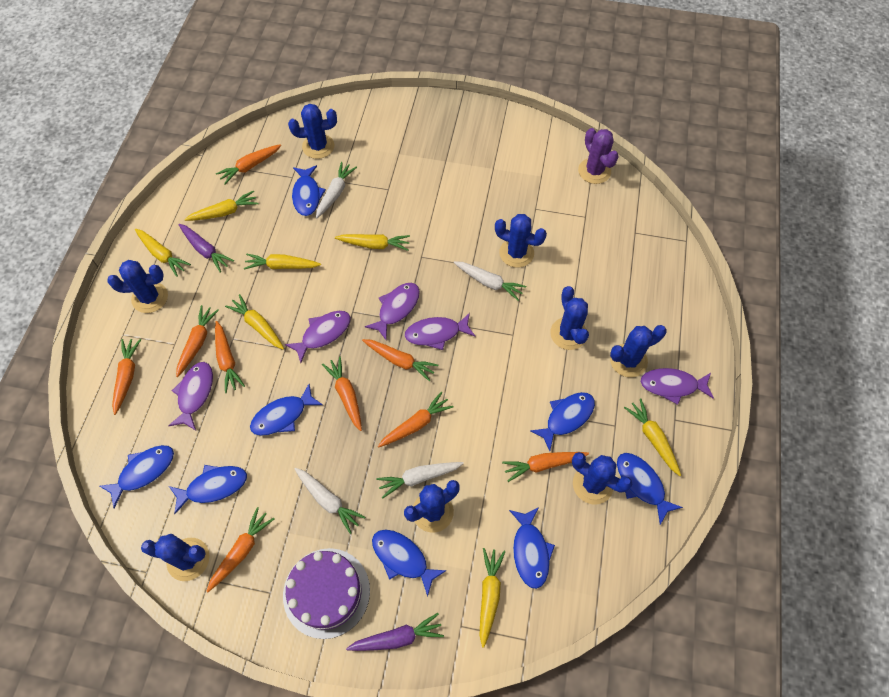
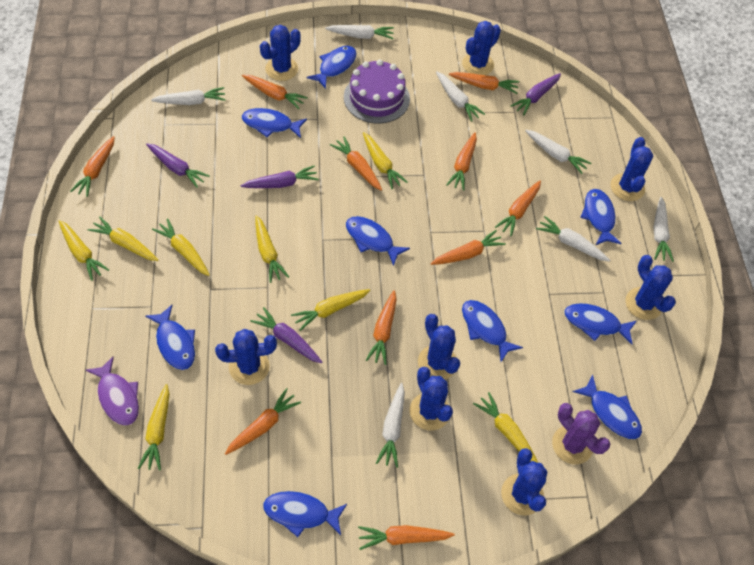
blue fish: 8 -> 9
orange carrot: 9 -> 10
purple carrot: 2 -> 4
purple fish: 5 -> 1
white carrot: 4 -> 7
yellow carrot: 7 -> 8

